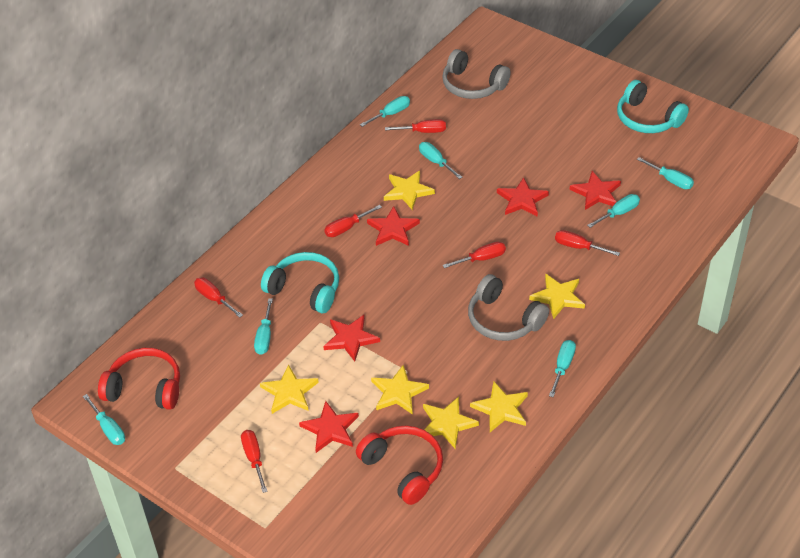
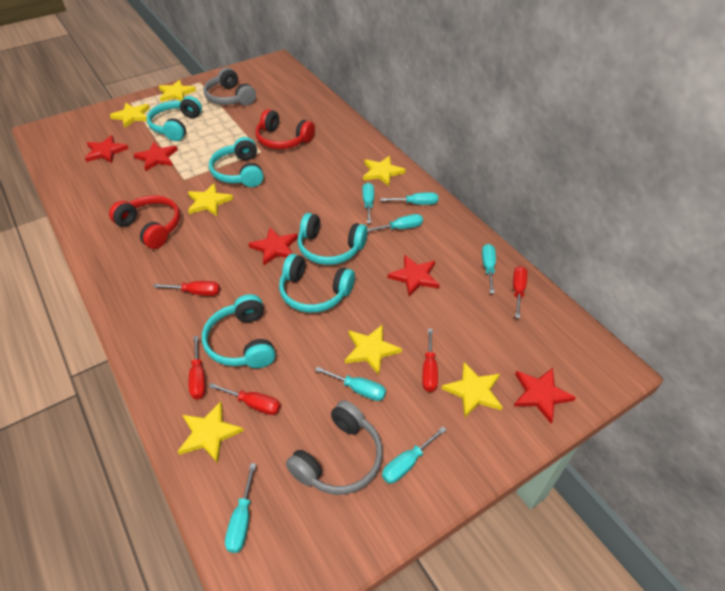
red screwdriver: 6 -> 5
turquoise headphones: 2 -> 5
yellow star: 6 -> 7

